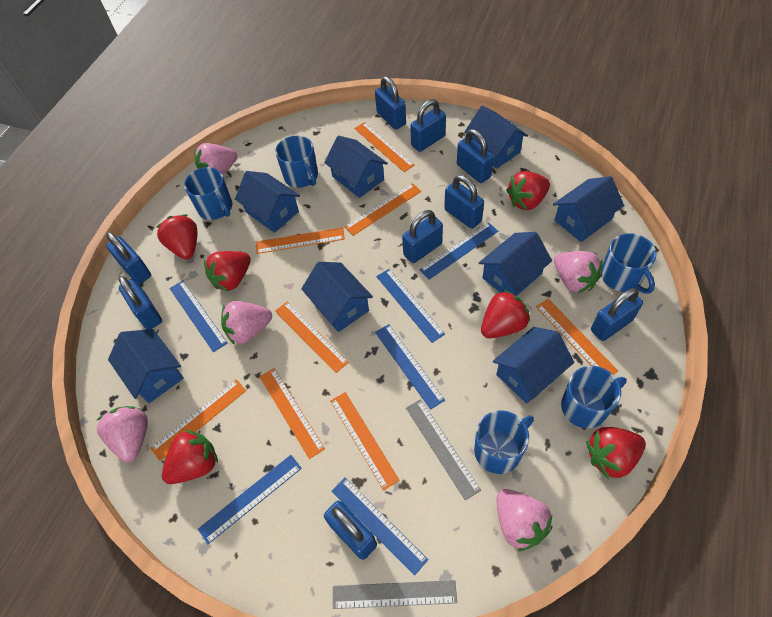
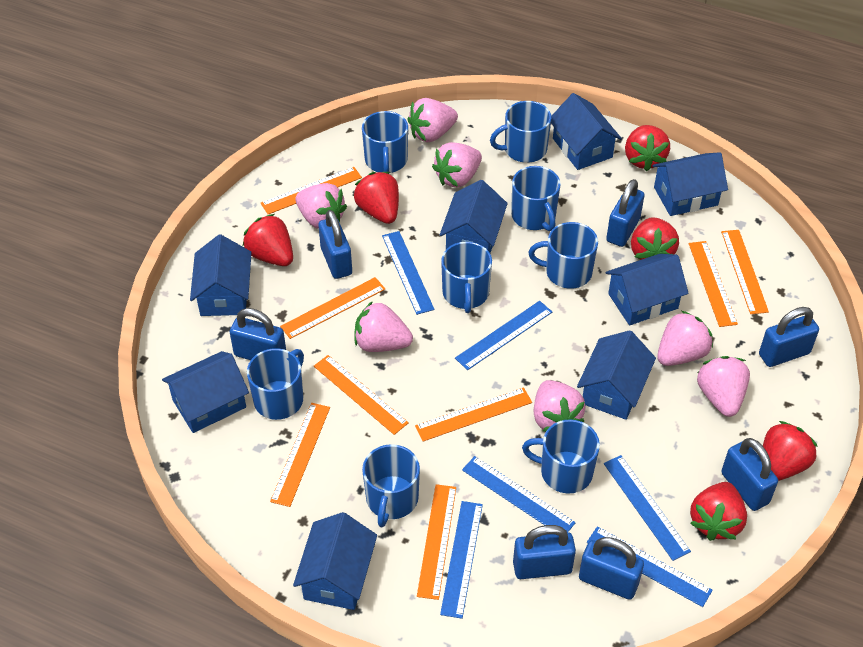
blue mug: 5 -> 8
blue padlock: 9 -> 7
grey ruler: 2 -> 0
pink strawberry: 5 -> 7

